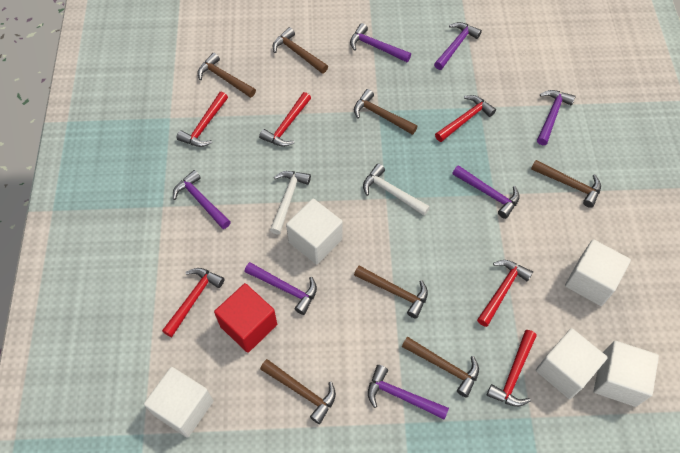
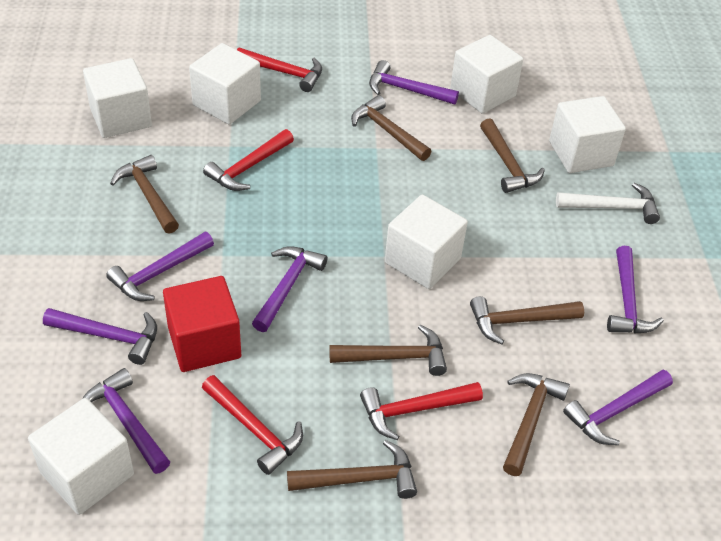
red hammer: 6 -> 4
white cube: 5 -> 6
white hammer: 2 -> 1

